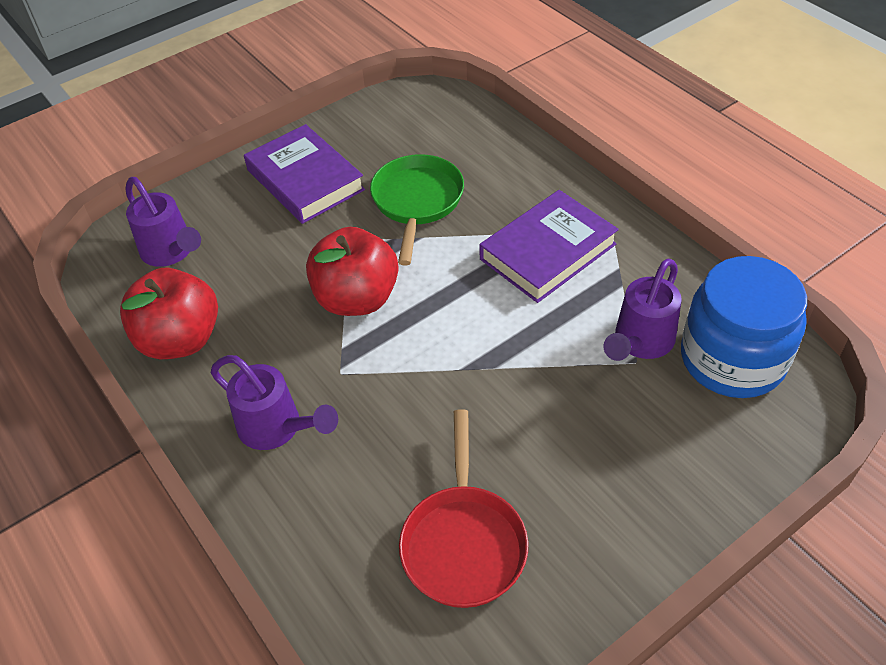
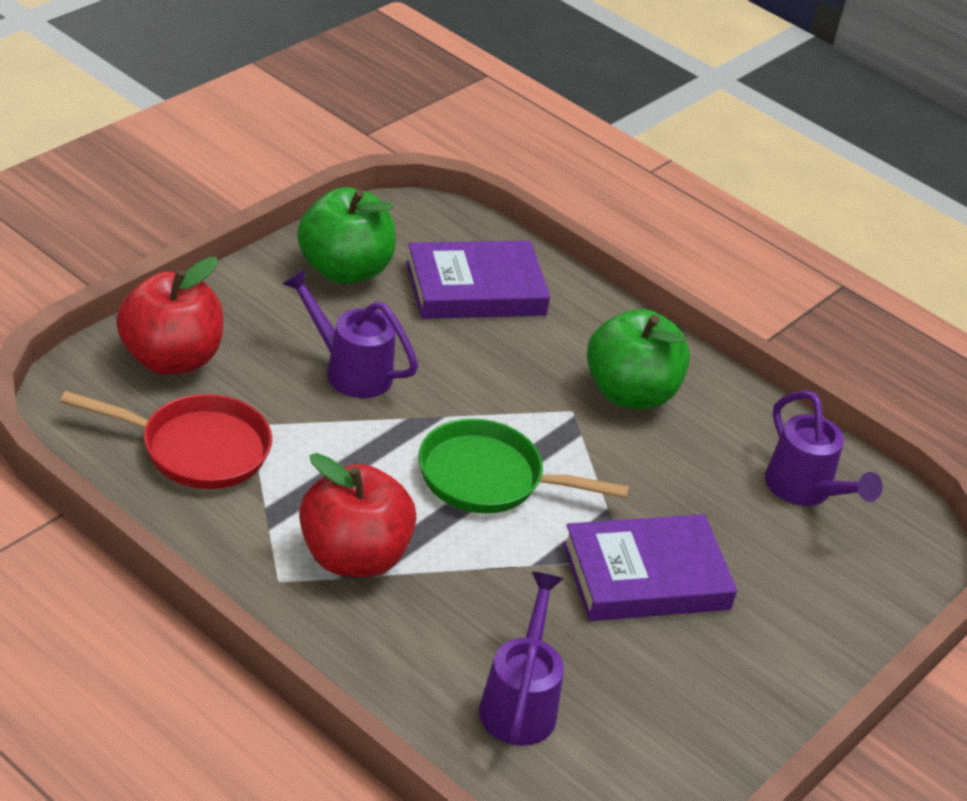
blue jar: 1 -> 0
green apple: 0 -> 2

